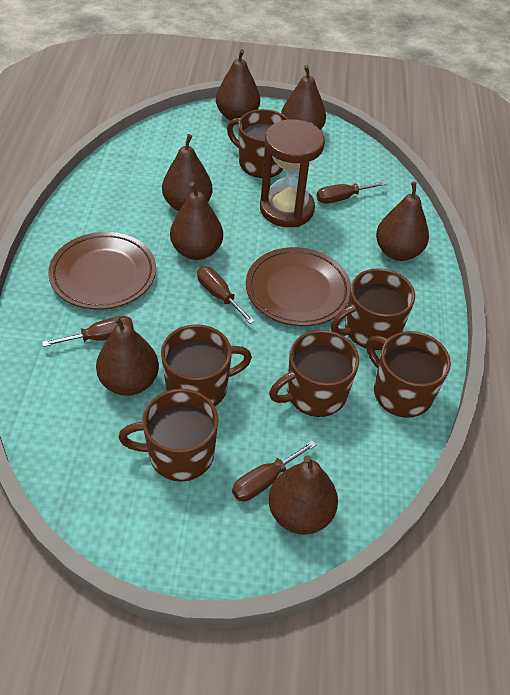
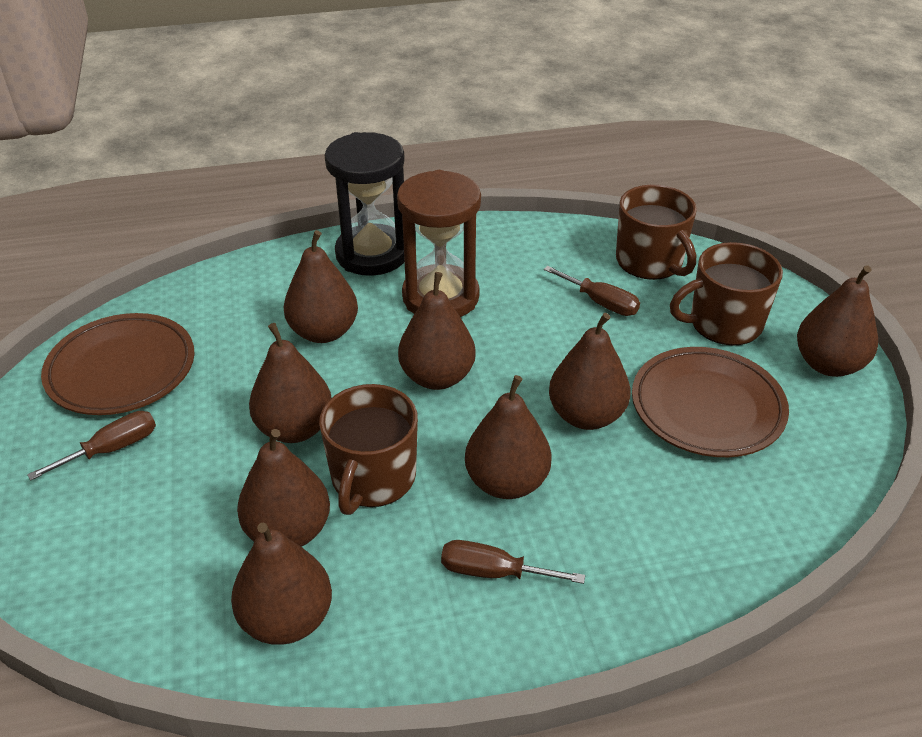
black hourglass: 0 -> 1
brown mug: 6 -> 3
brown pear: 7 -> 8
brown screwdriver: 4 -> 3

